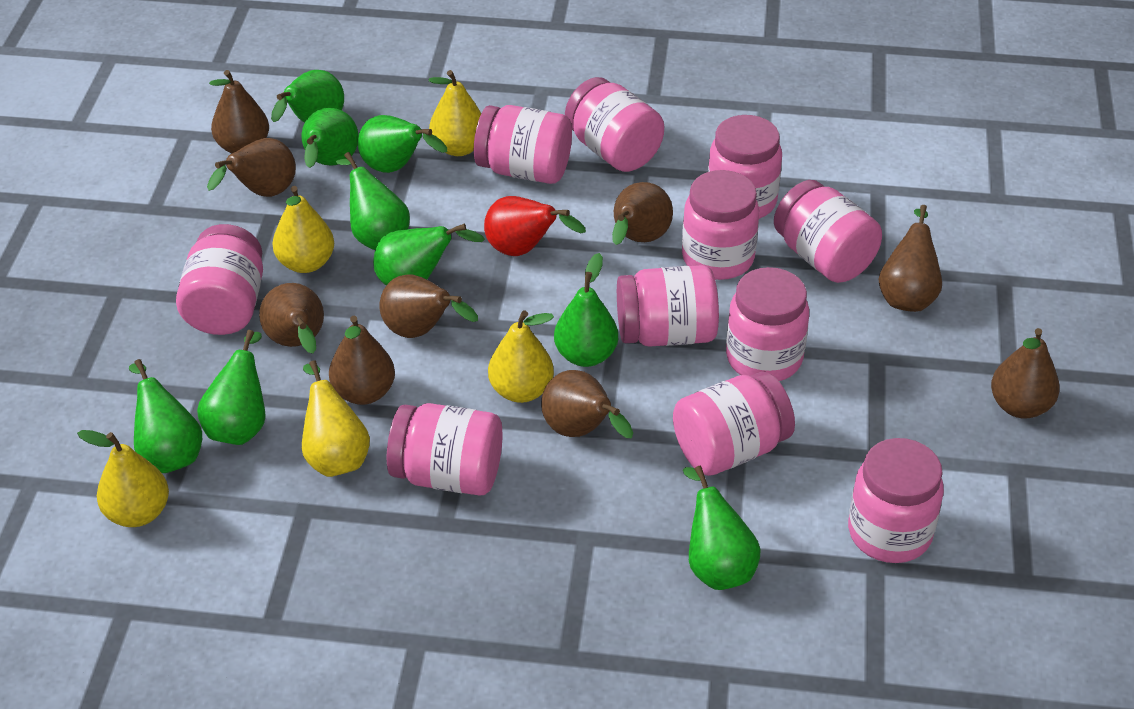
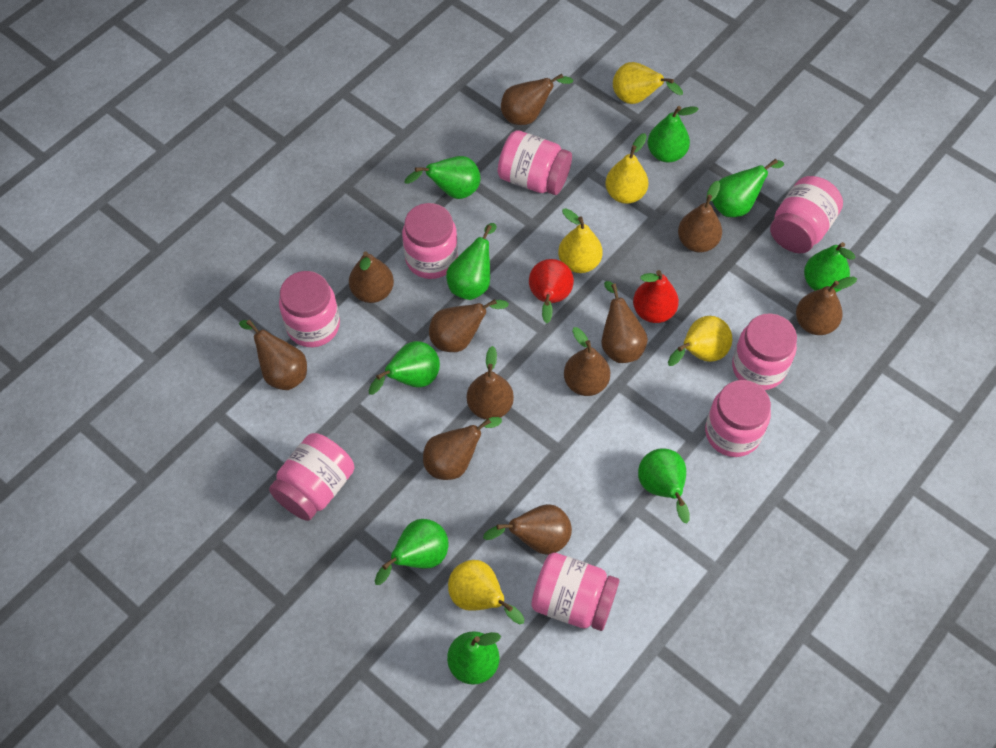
brown pear: 9 -> 11
pink jar: 11 -> 8
red pear: 1 -> 2

